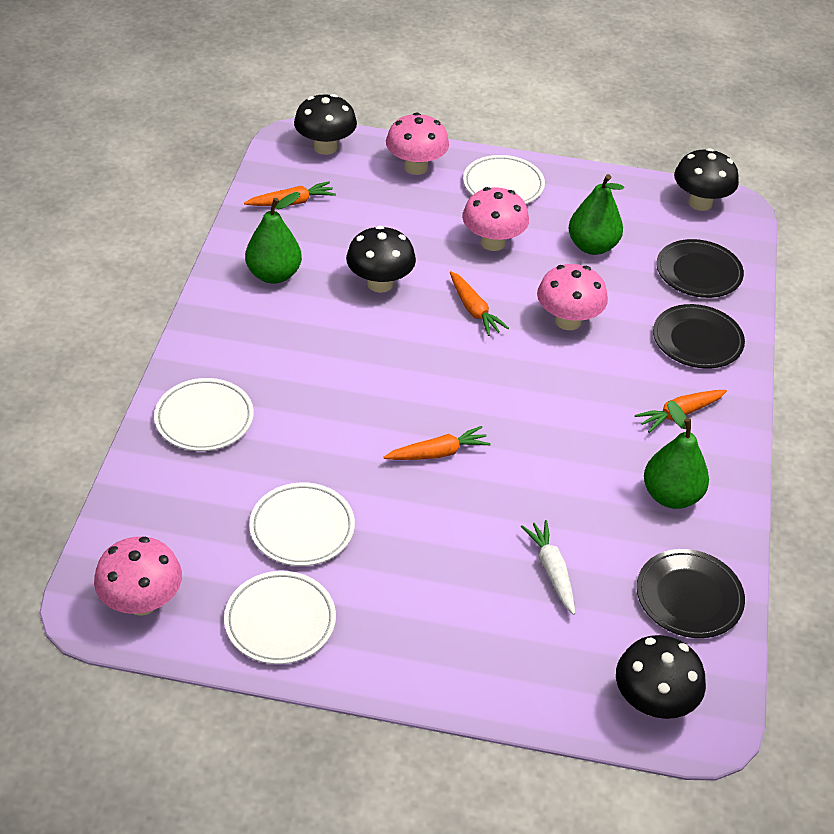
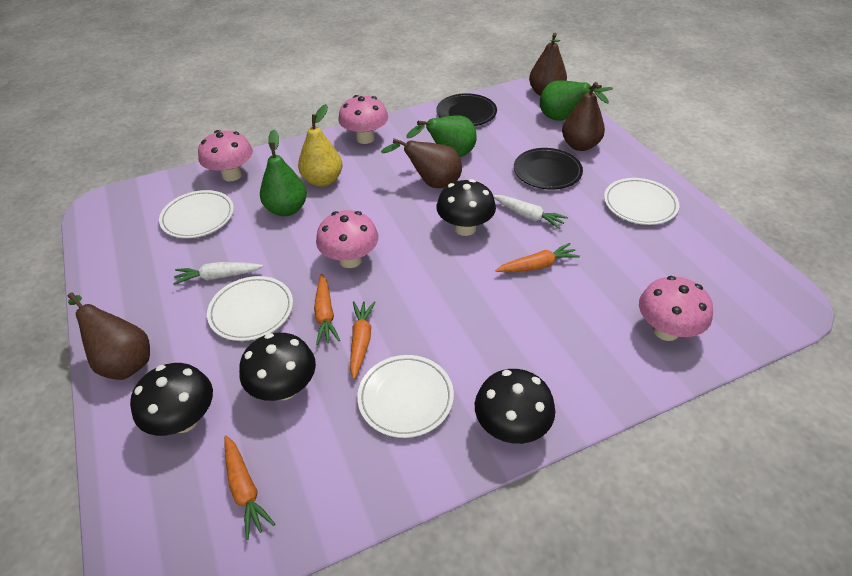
black plate: 3 -> 2
brown pear: 0 -> 4
white carrot: 1 -> 2
yellow pear: 0 -> 1

